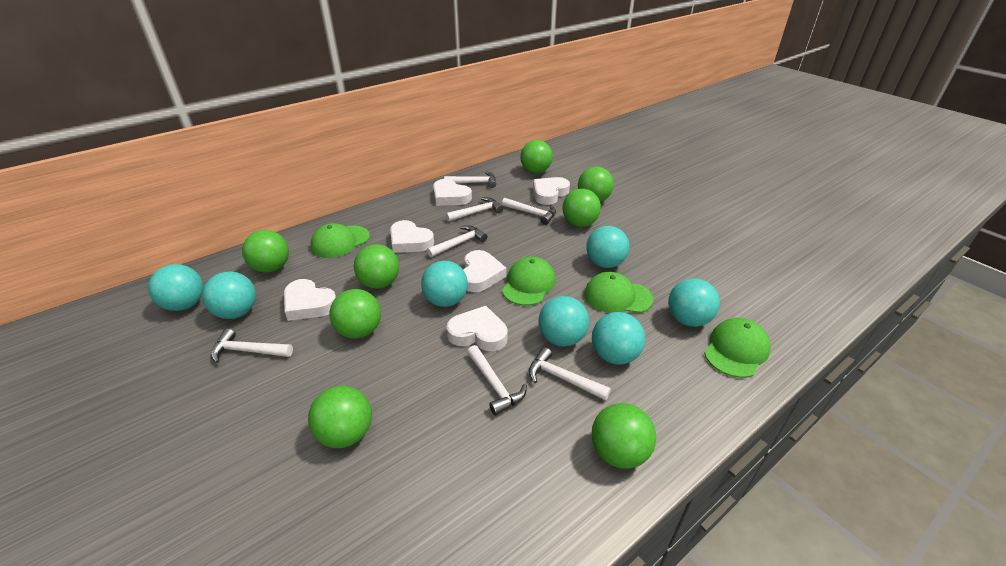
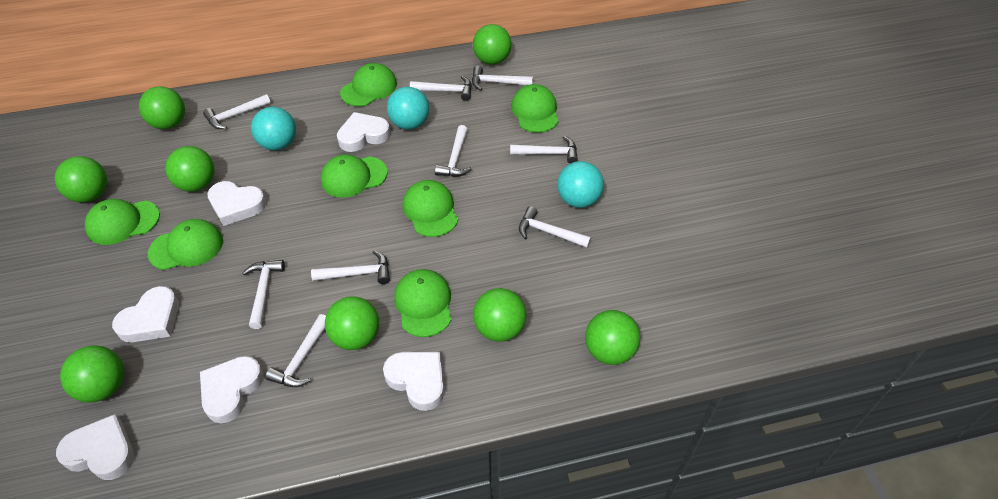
green cap: 4 -> 7
turquoise ball: 7 -> 3
white hammer: 7 -> 9

